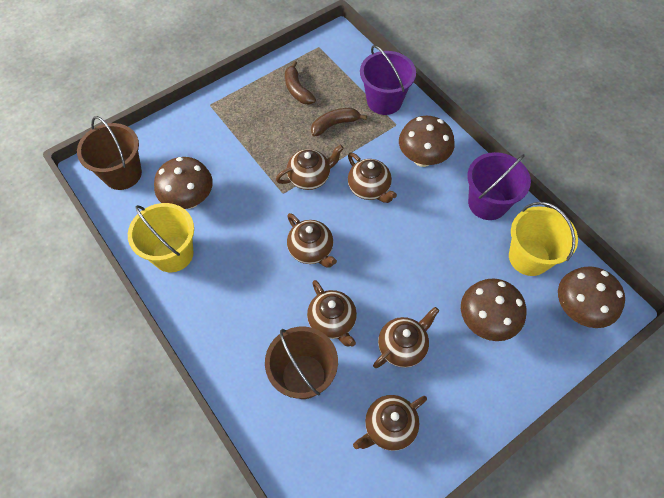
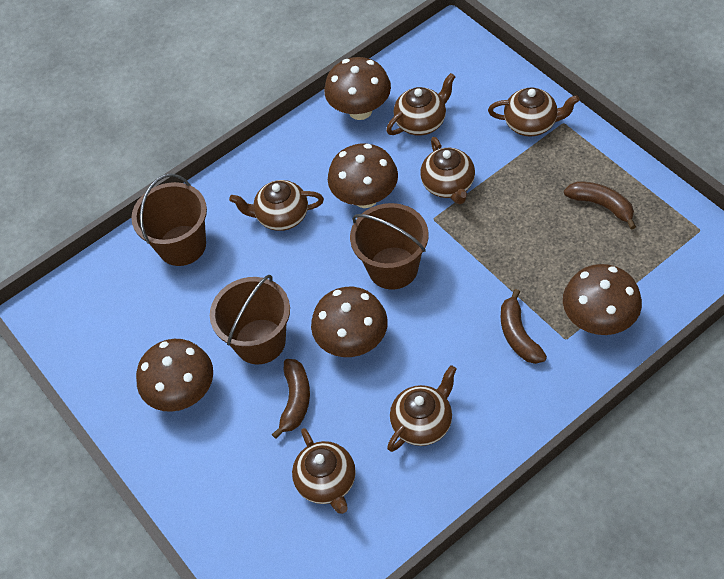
brown banana: 2 -> 3
brown bucket: 2 -> 3
brown mushroom: 4 -> 5
purple bucket: 2 -> 0
yellow bucket: 2 -> 0

